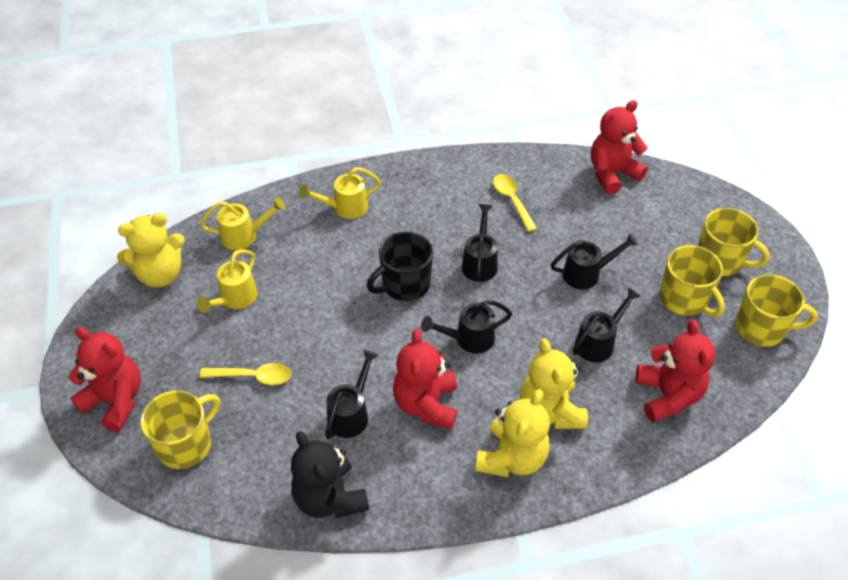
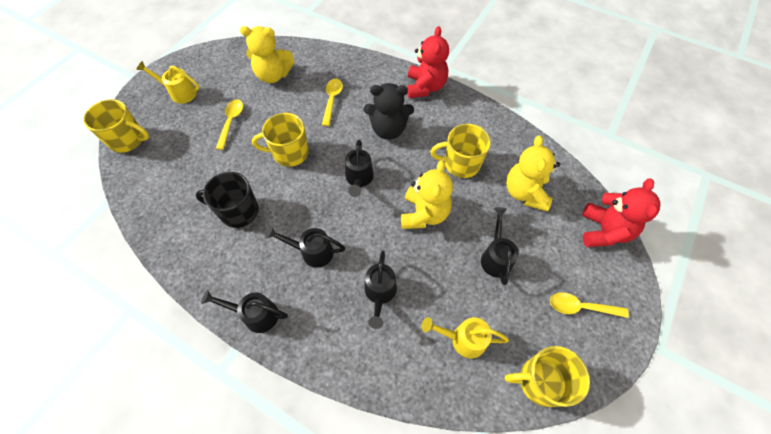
red teddy bear: 4 -> 2
yellow spoon: 2 -> 3
yellow watering can: 3 -> 2

